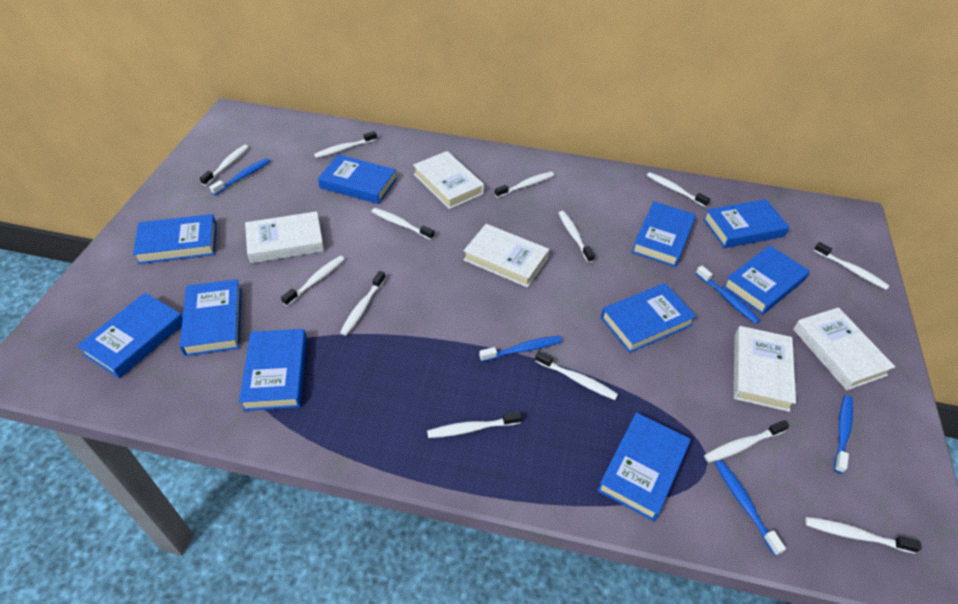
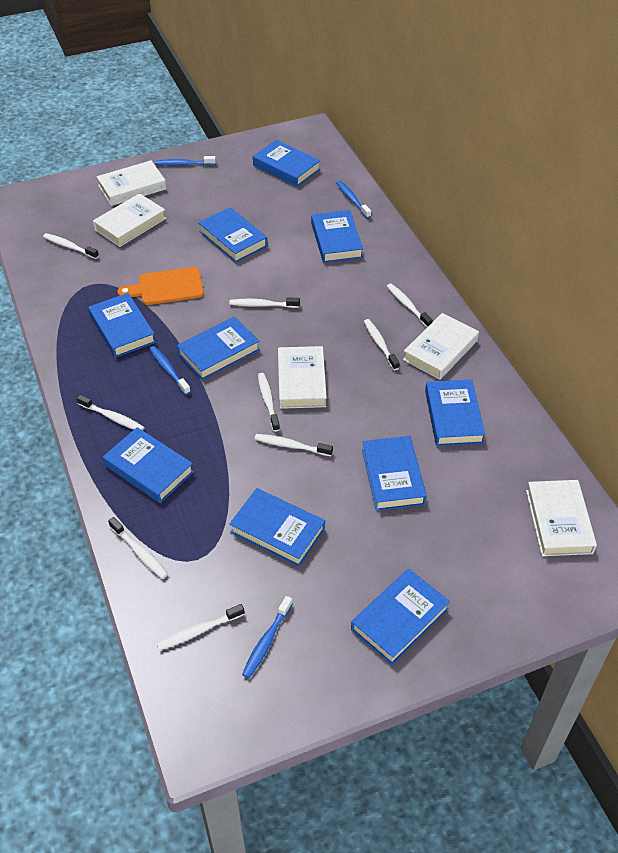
blue toothbrush: 5 -> 4
orange cutting board: 0 -> 1
white toothbrush: 13 -> 9

